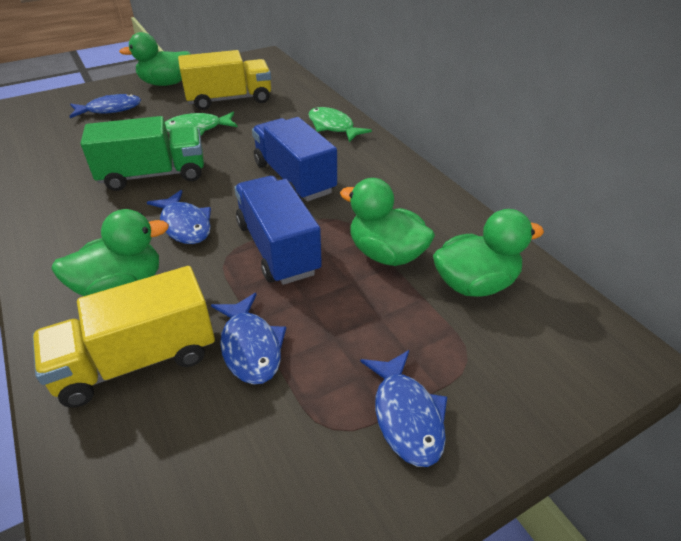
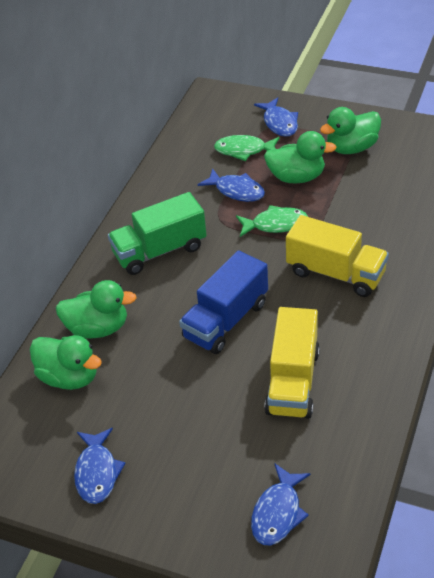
blue truck: 2 -> 1

